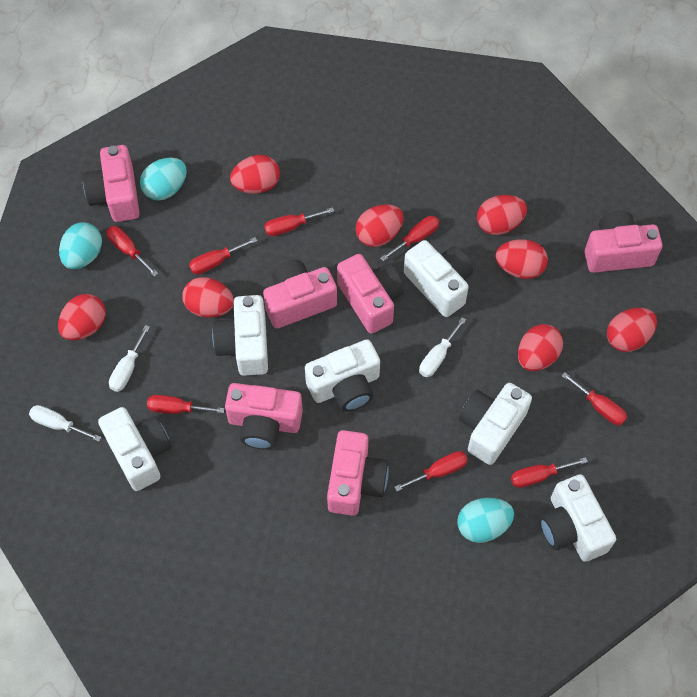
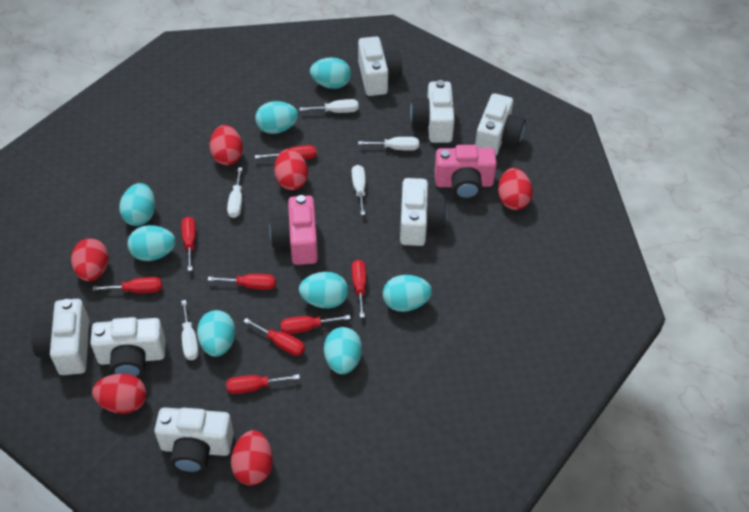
pink camera: 6 -> 2
red egg: 8 -> 6
turquoise egg: 3 -> 8
white camera: 6 -> 7
white screwdriver: 3 -> 5

